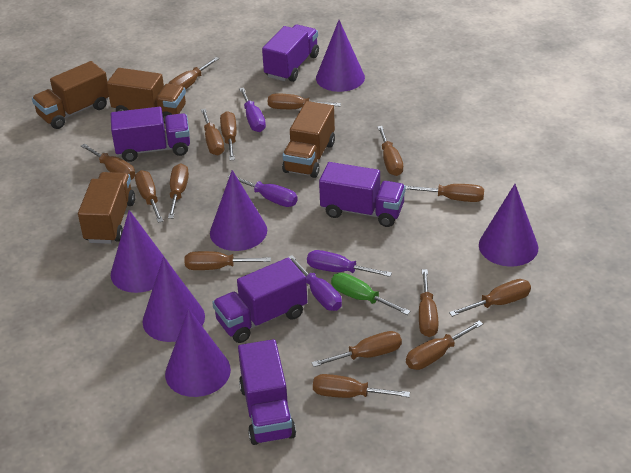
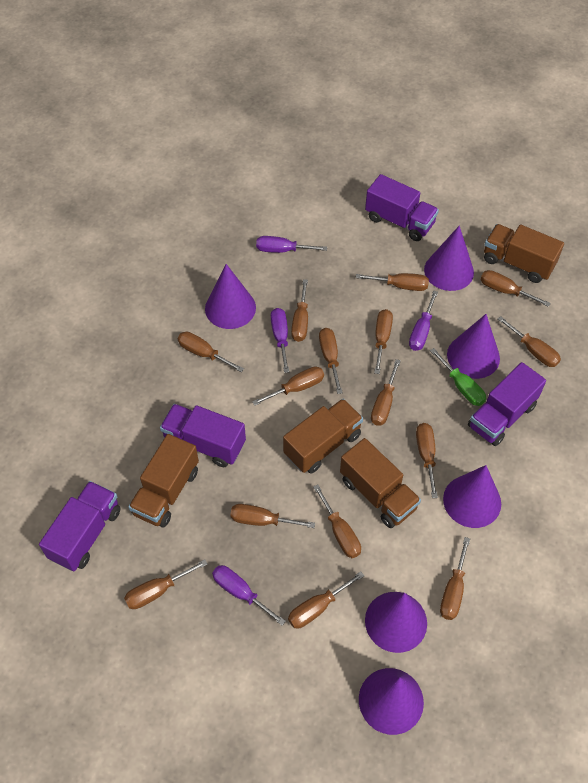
purple truck: 5 -> 4

